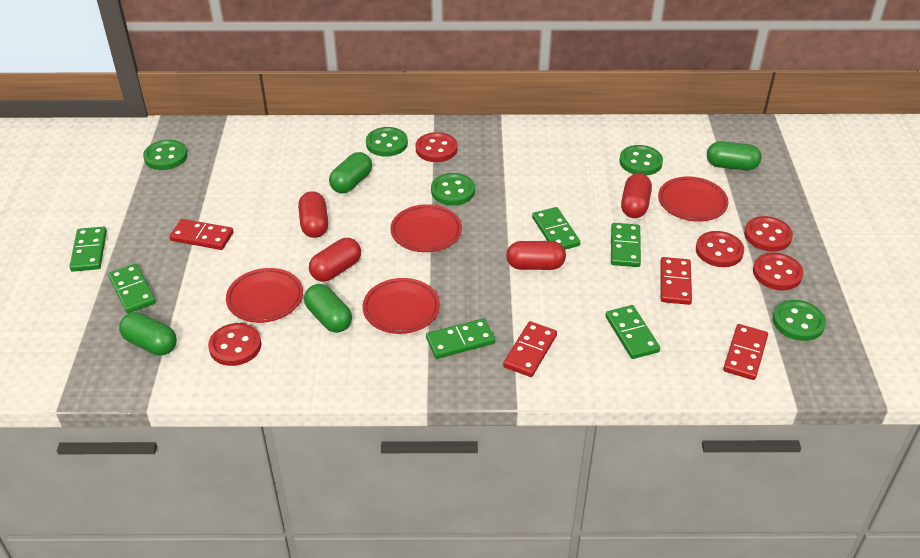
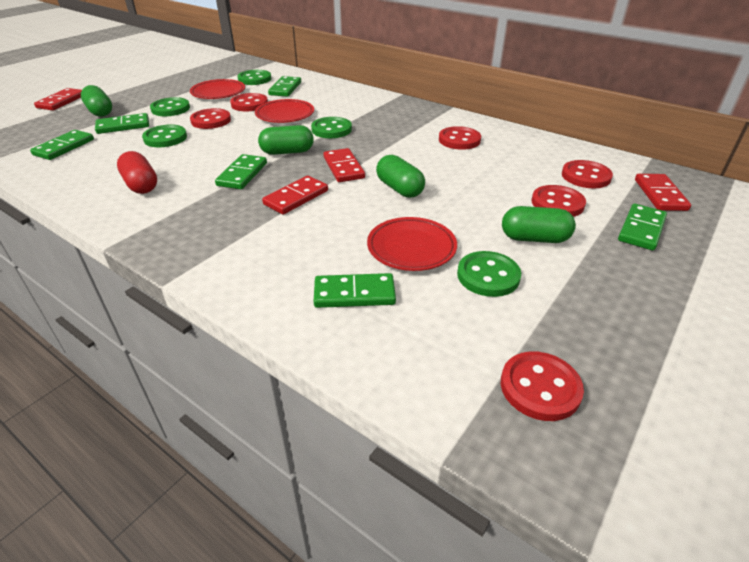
red button: 5 -> 6
red capsule: 4 -> 1
red plate: 4 -> 3

